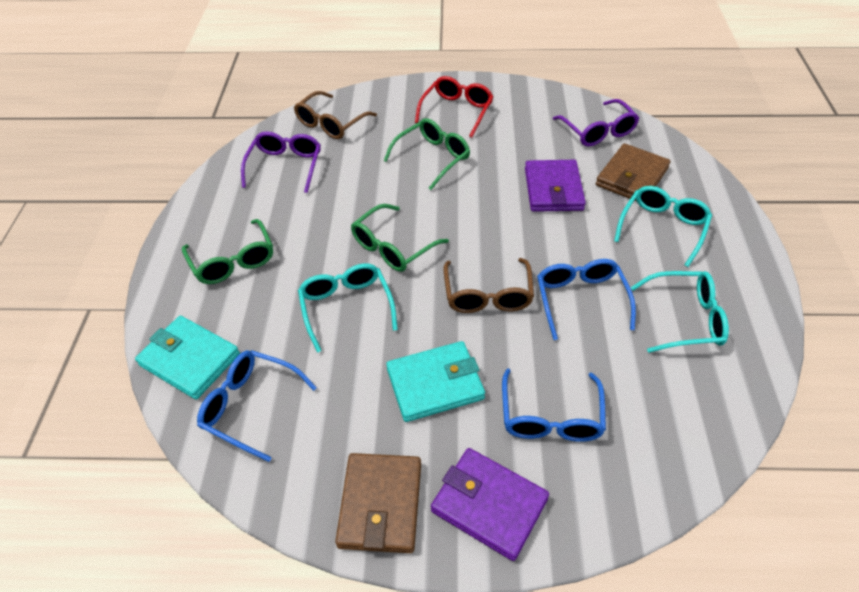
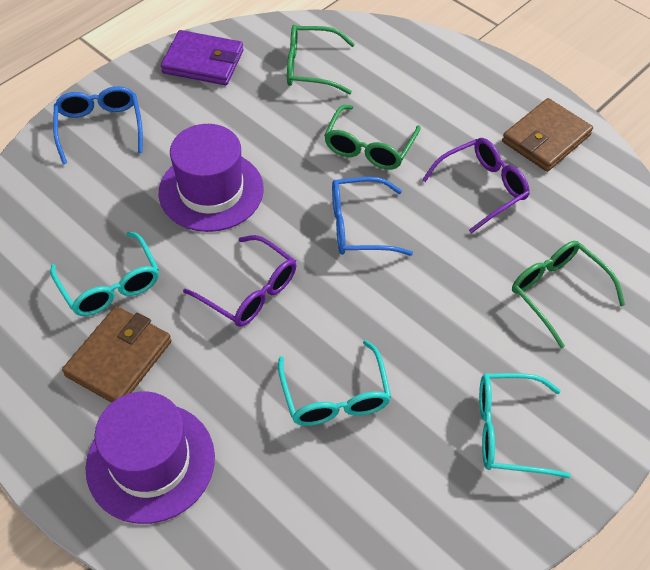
blue glasses: 3 -> 2
brown glasses: 2 -> 0
purple hat: 0 -> 2
purple wallet: 2 -> 1
red glasses: 1 -> 0
turquoise wallet: 2 -> 0

